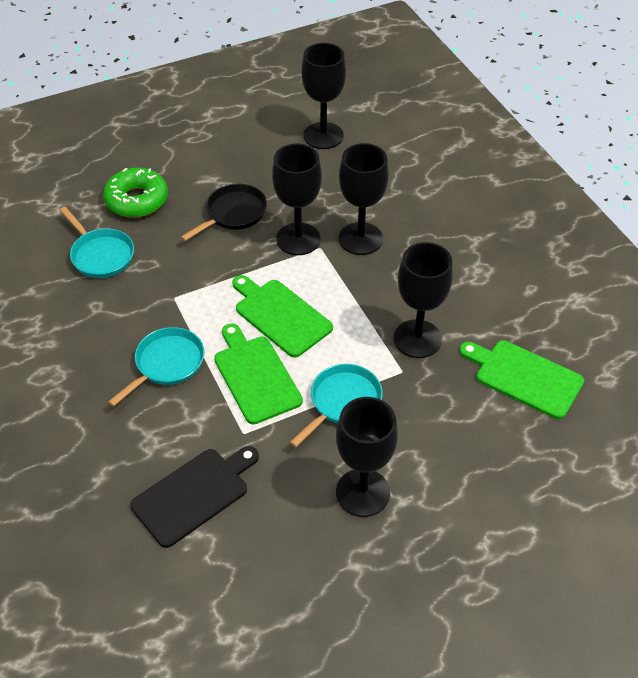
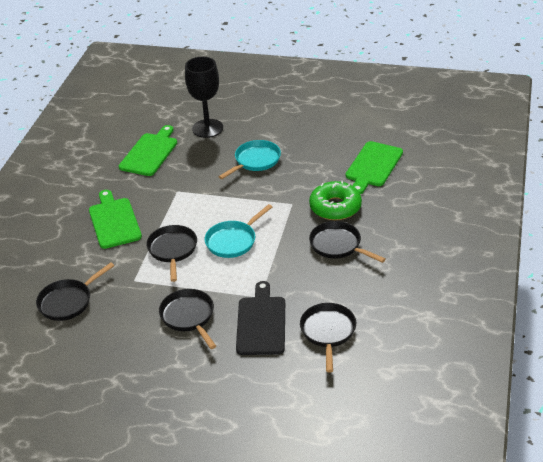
black goblet: 5 -> 1
black pan: 1 -> 5
turquoise pan: 3 -> 2

